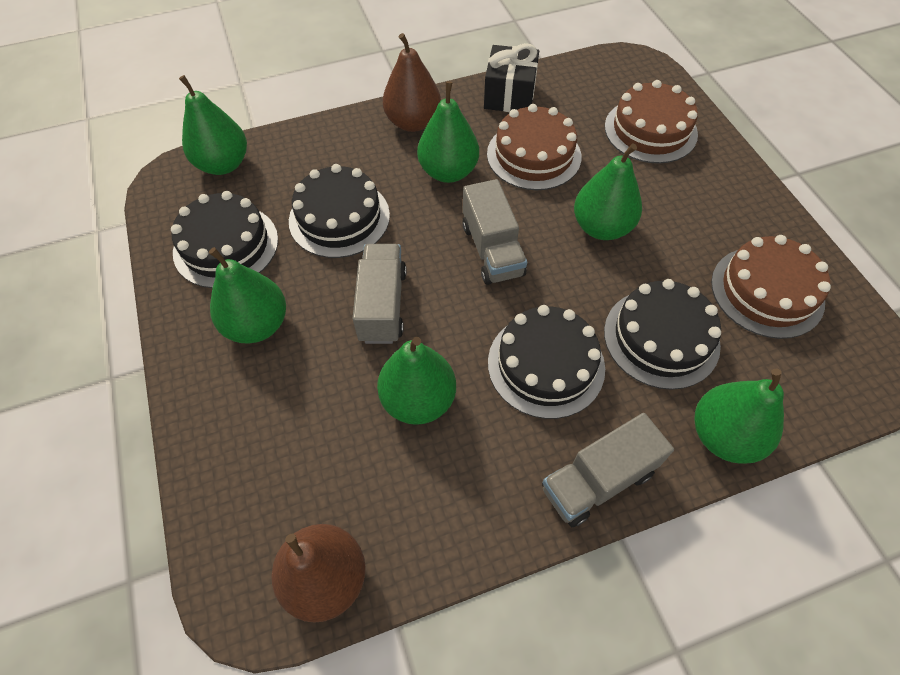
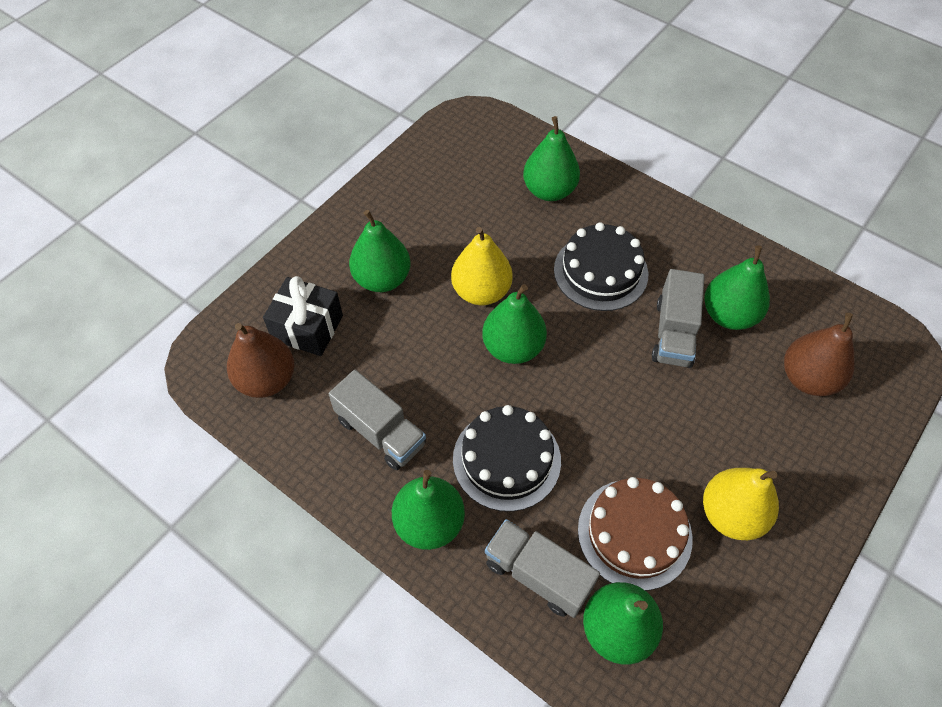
black cake: 4 -> 2
brown cake: 3 -> 1
yellow pear: 0 -> 2

